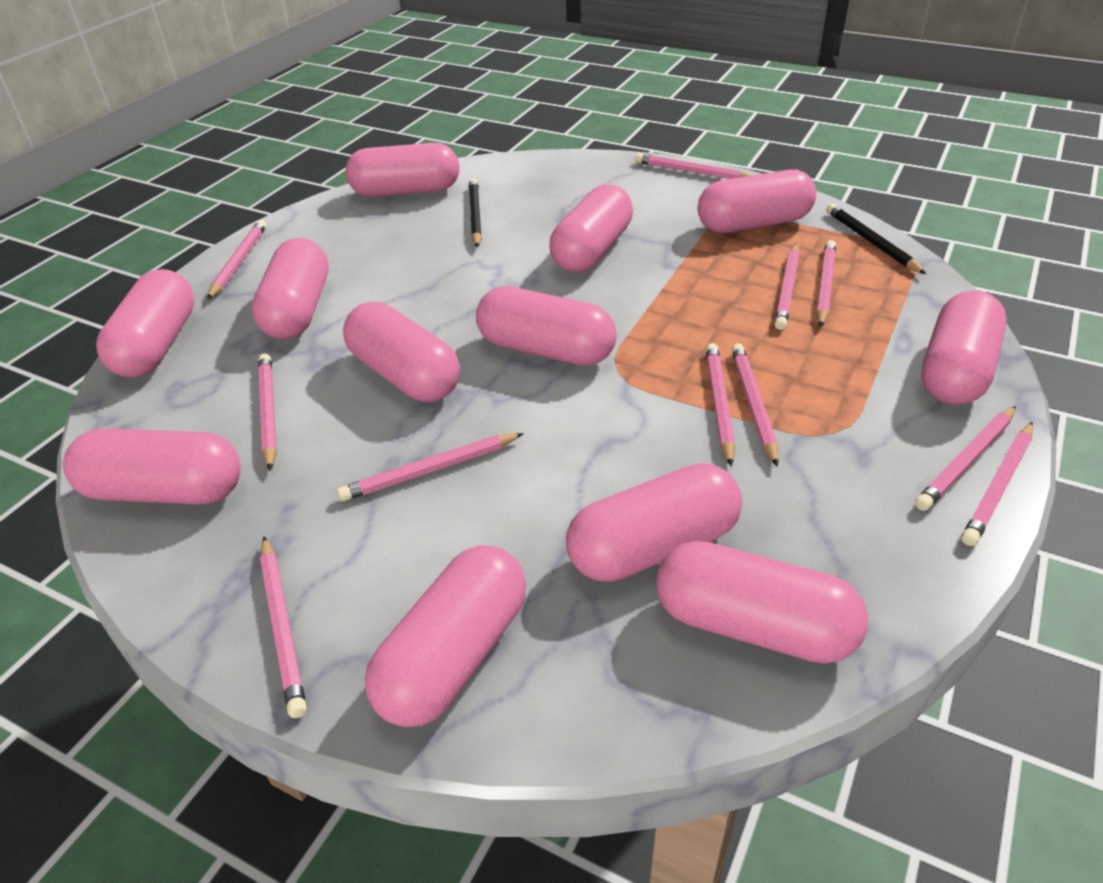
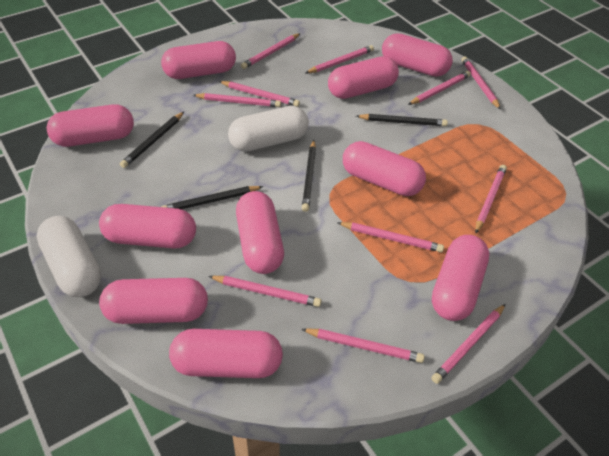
black pencil: 2 -> 4
pink capsule: 12 -> 10
white capsule: 0 -> 2

